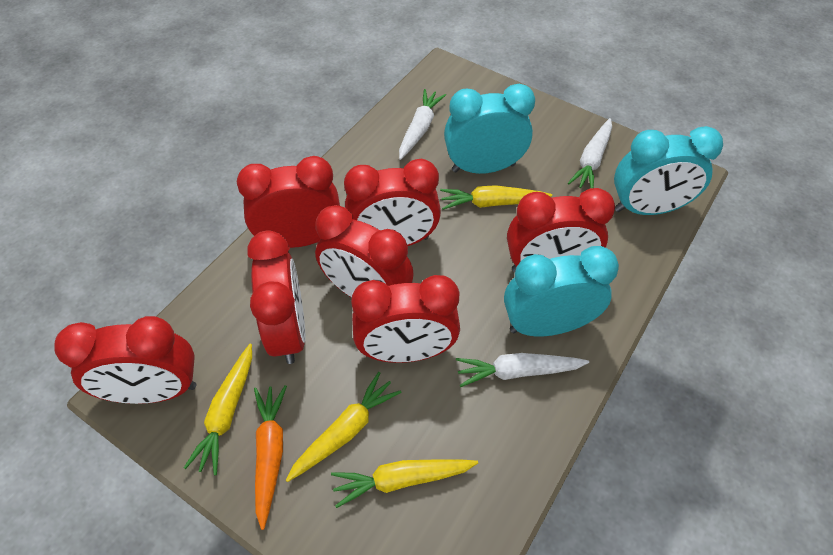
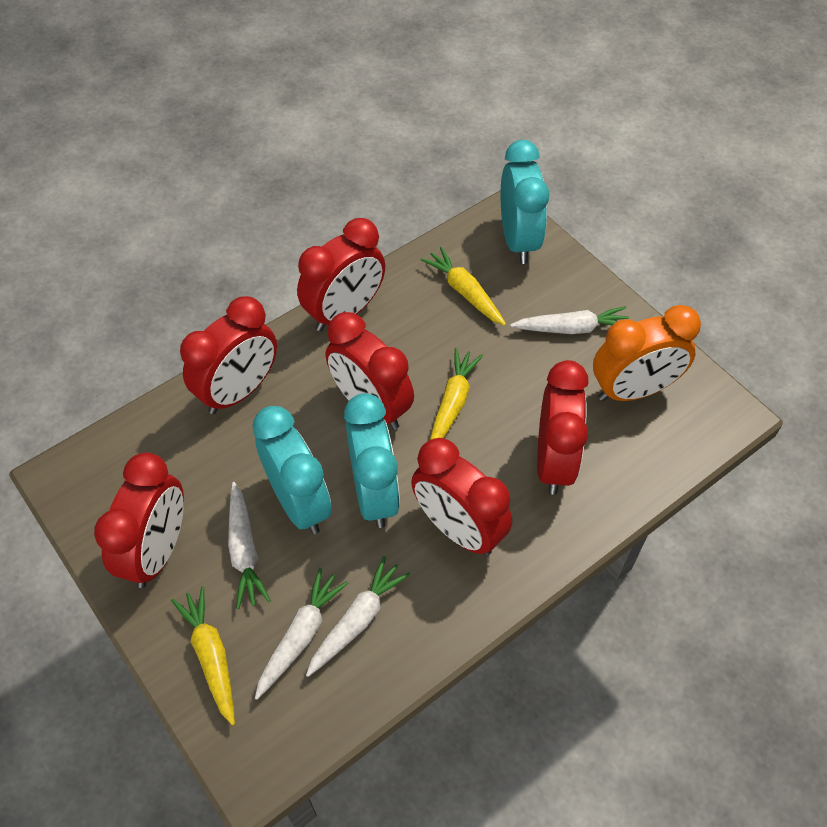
orange carrot: 1 -> 0
orange clock: 0 -> 1
red clock: 7 -> 6
white carrot: 3 -> 4
yellow carrot: 4 -> 3

